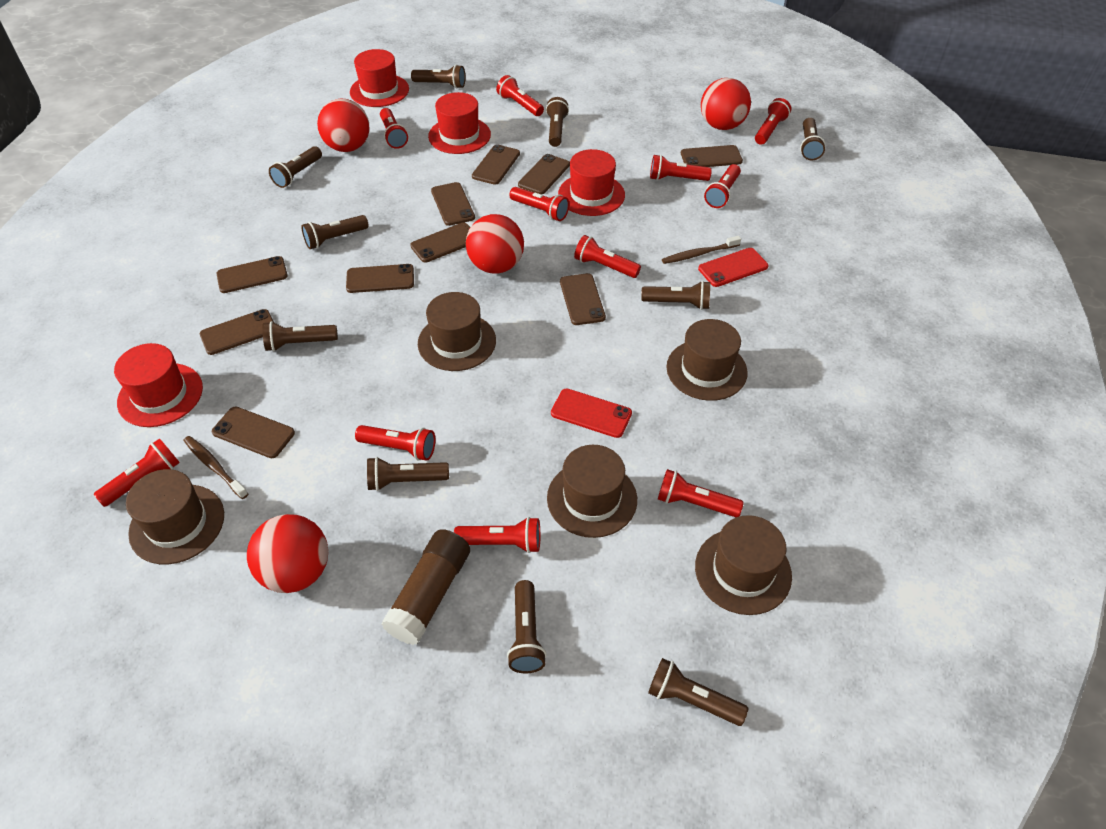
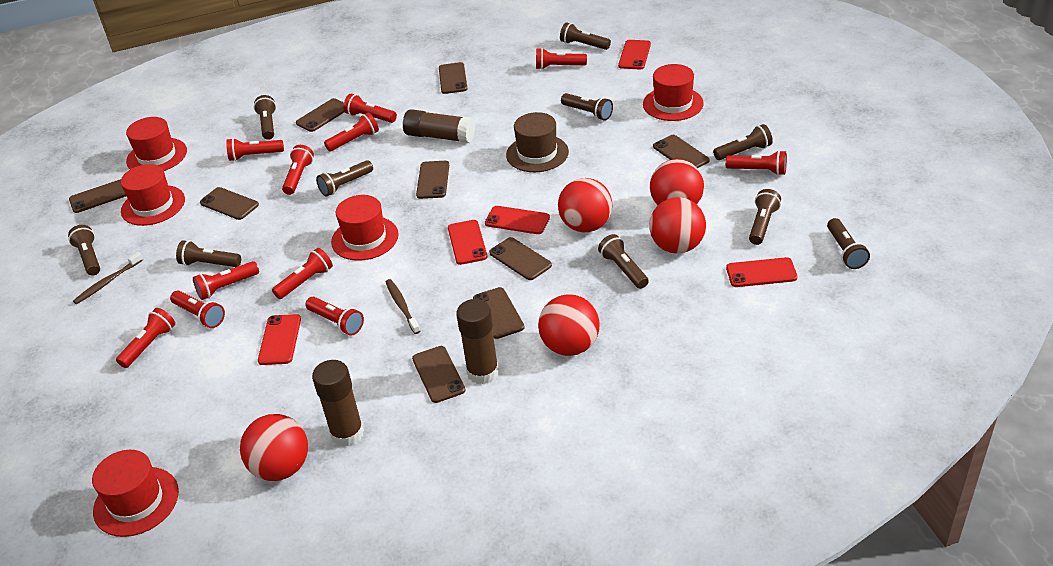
brown glue stick: 1 -> 3
brown hat: 5 -> 1
brown phone: 10 -> 9
red ball: 4 -> 5
red hat: 4 -> 5
red phone: 2 -> 5

